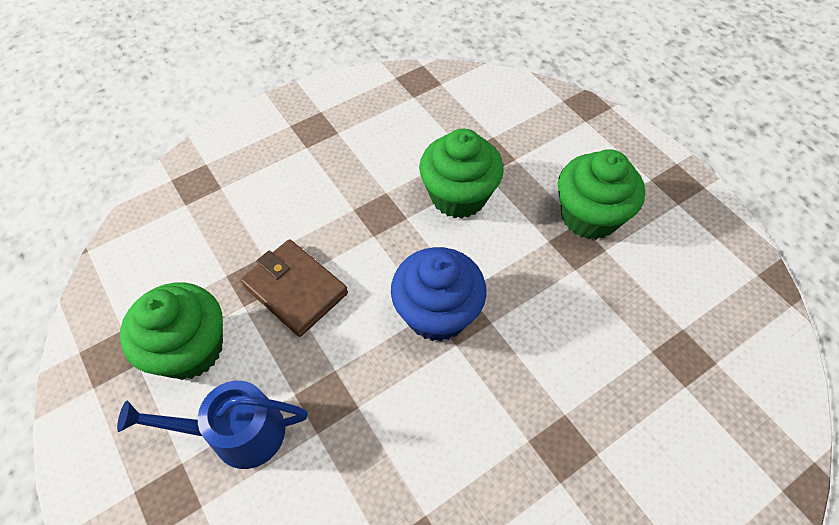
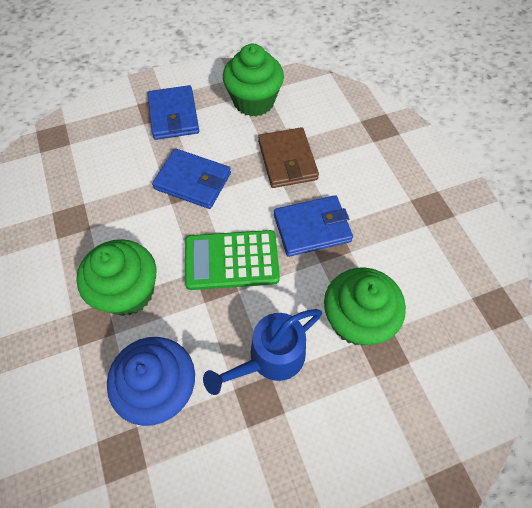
blue wallet: 0 -> 3
green calculator: 0 -> 1

